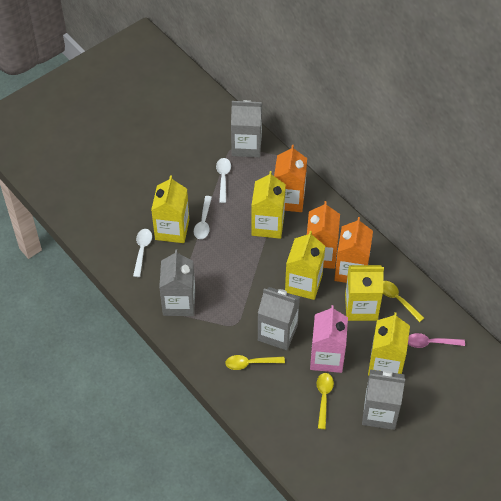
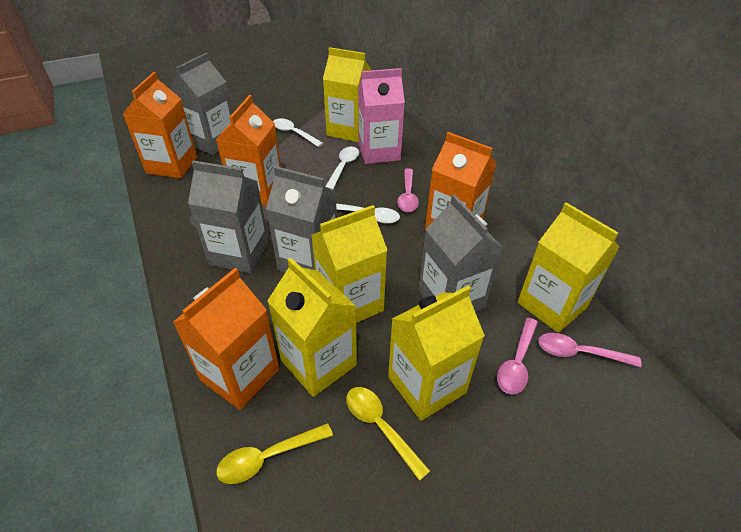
orange carton: 3 -> 4
pink spoon: 1 -> 3
yellow spoon: 3 -> 2

